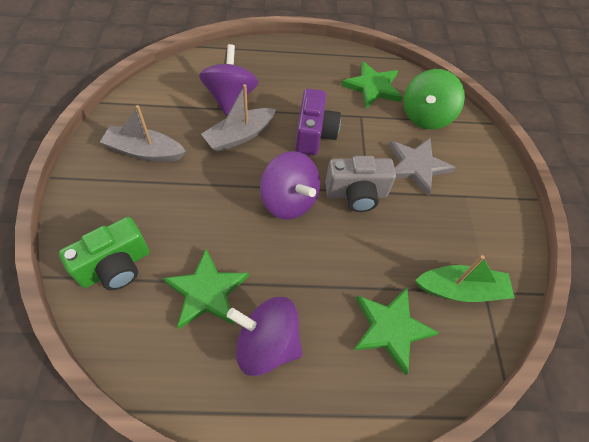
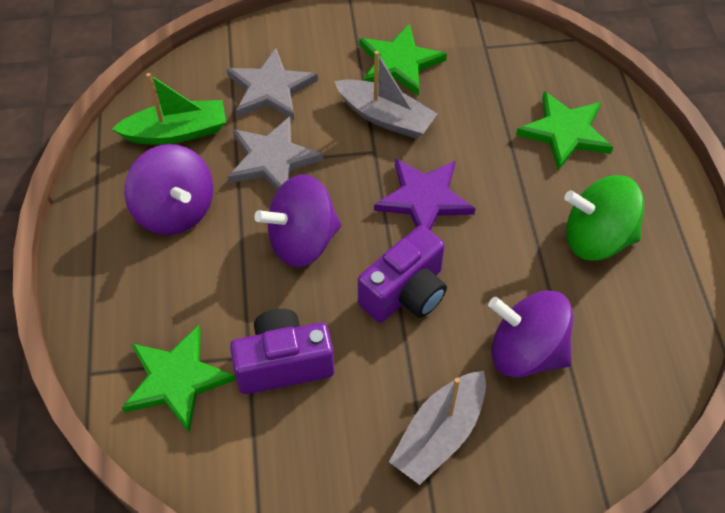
green camera: 1 -> 0
grey camera: 1 -> 0
grey star: 1 -> 2
purple camera: 1 -> 2
purple star: 0 -> 1

